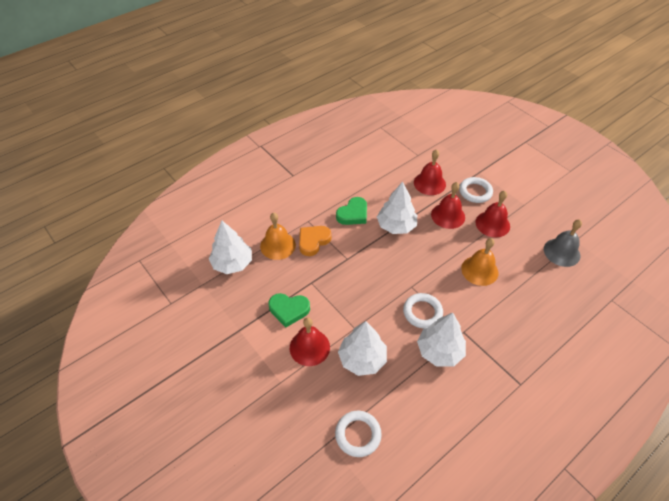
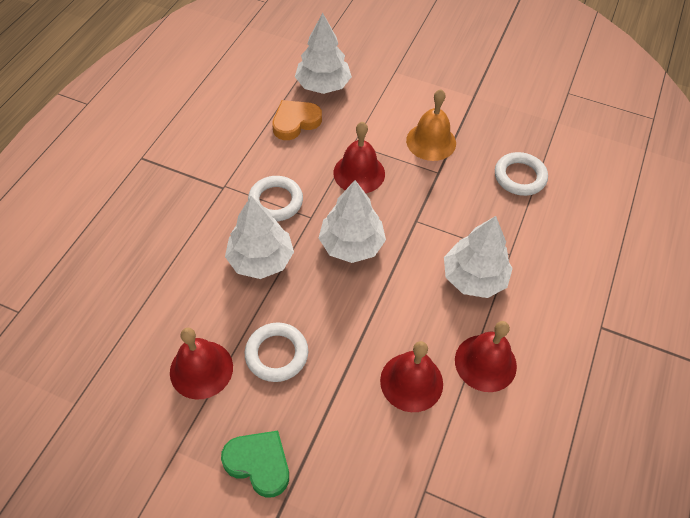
green heart: 2 -> 1
grey bell: 1 -> 0
orange bell: 2 -> 1

